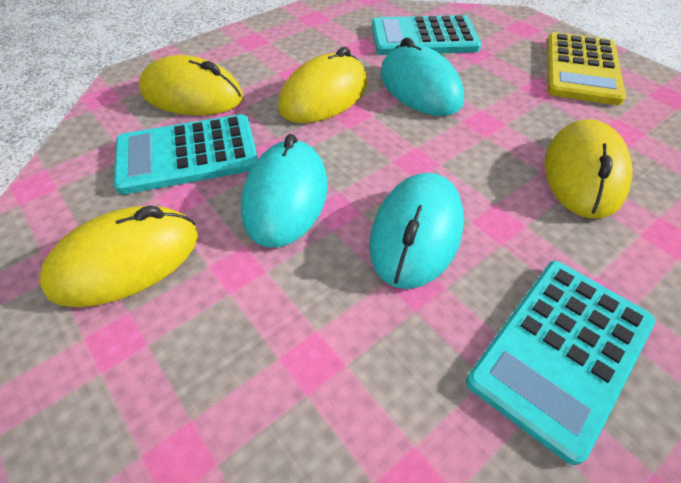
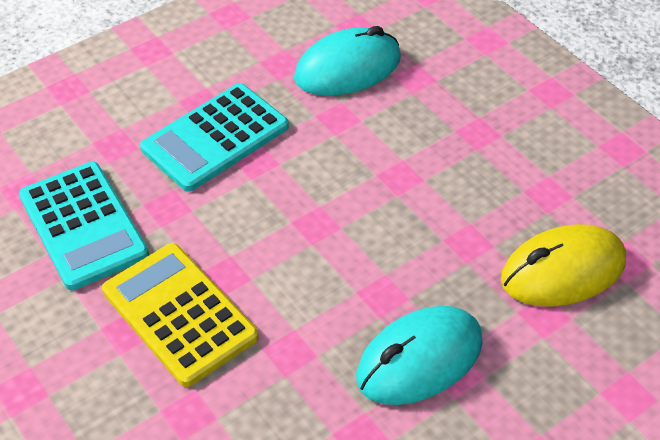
turquoise calculator: 3 -> 2
turquoise mouse: 3 -> 2
yellow mouse: 4 -> 1

